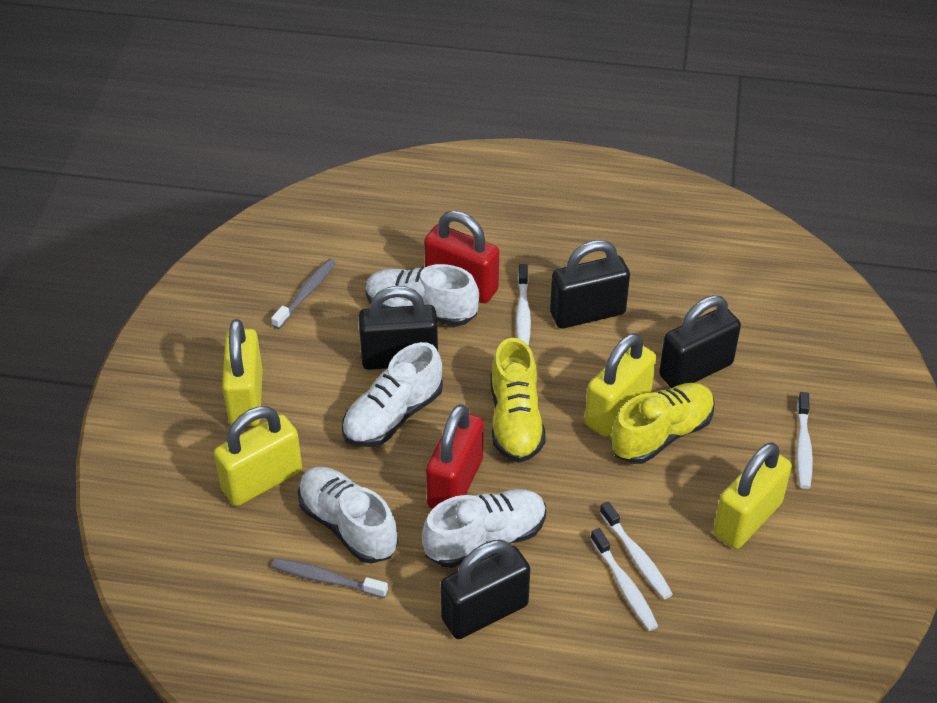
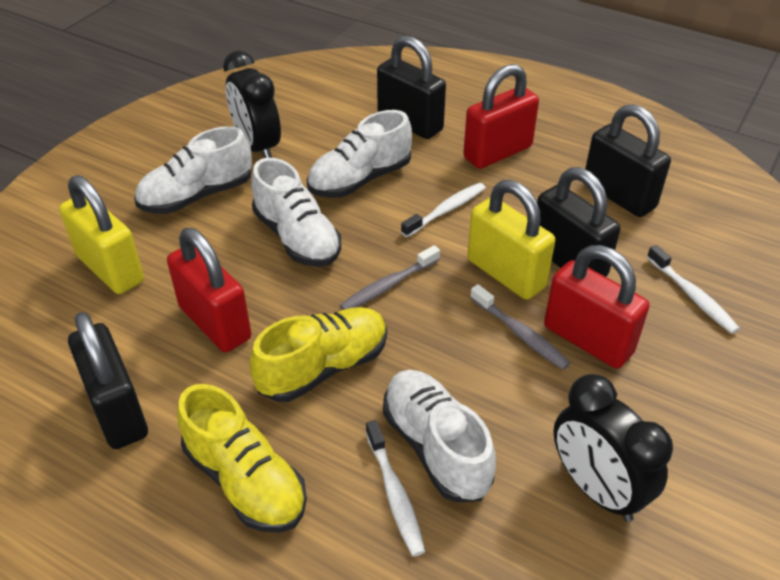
black clock: 0 -> 2
red padlock: 2 -> 3
white toothbrush: 4 -> 3
yellow padlock: 4 -> 2

